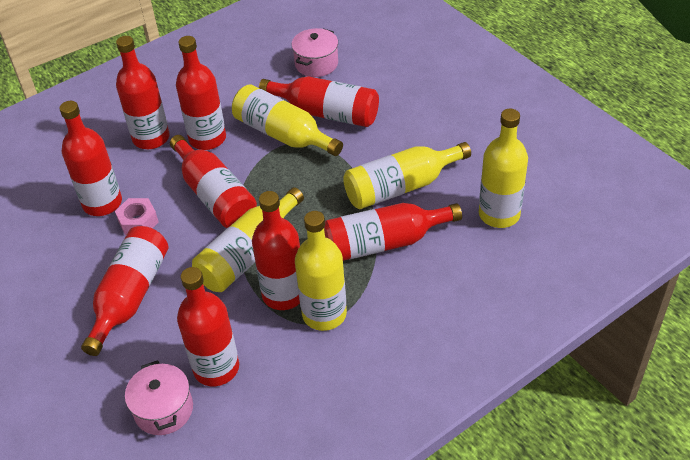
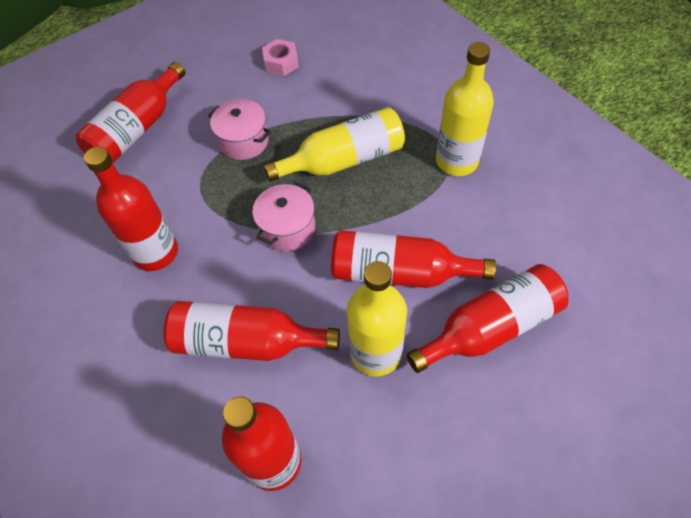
red bottle: 9 -> 6
yellow bottle: 5 -> 3

